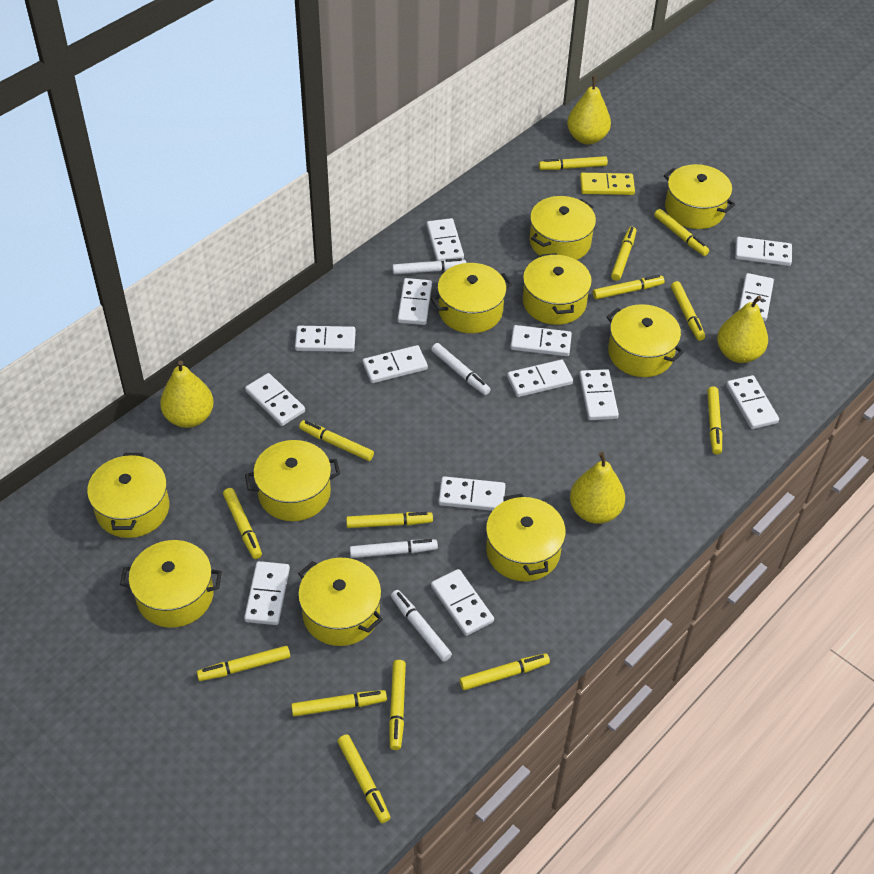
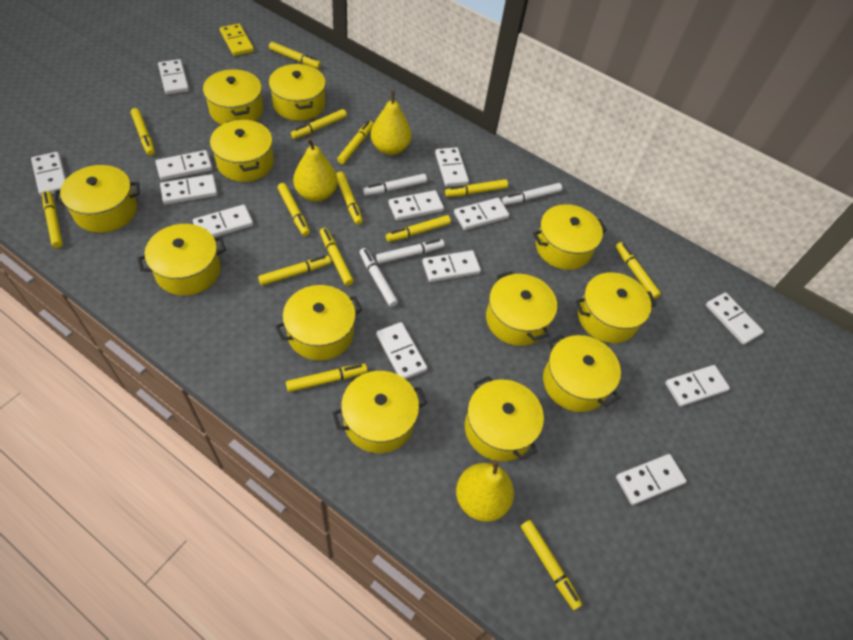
white domino: 14 -> 13
yellow pear: 4 -> 3
yellow pot: 10 -> 12

